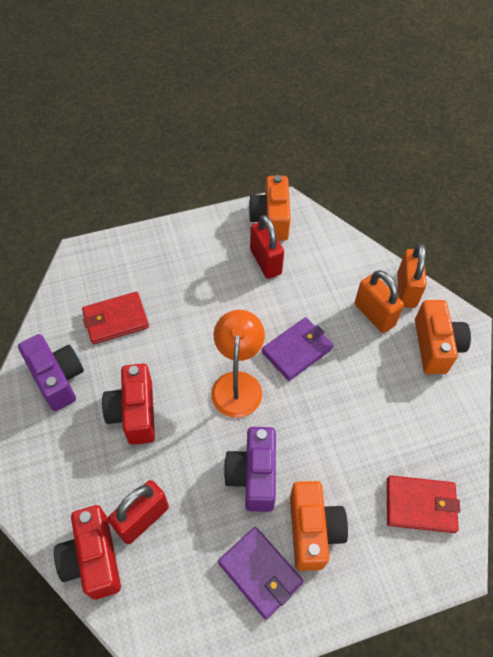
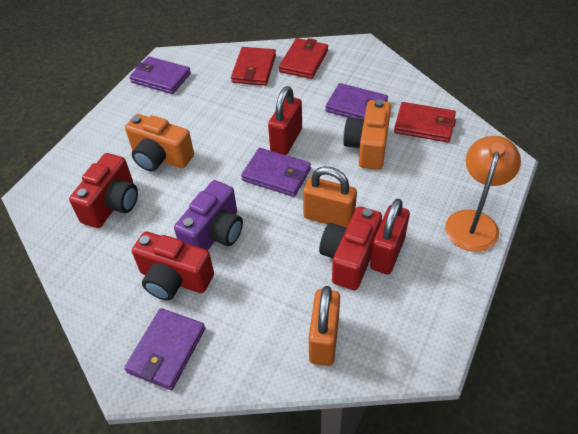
orange camera: 3 -> 2
purple camera: 2 -> 1
purple wallet: 2 -> 4
red camera: 2 -> 3
red wallet: 2 -> 3

